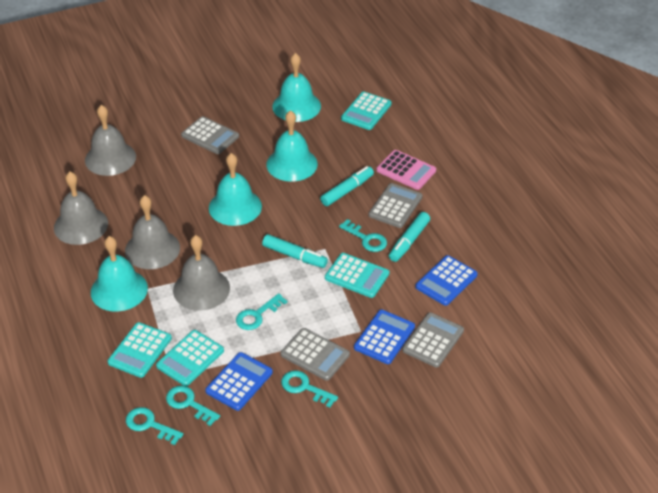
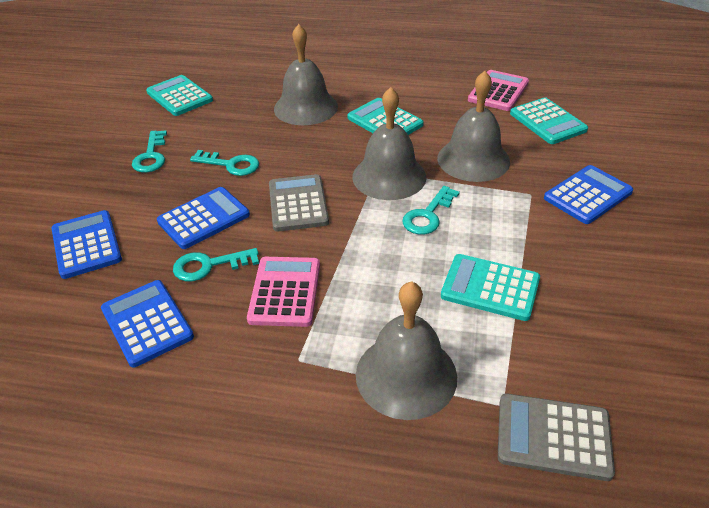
blue calculator: 3 -> 4
grey calculator: 4 -> 2
pink calculator: 1 -> 2
turquoise bell: 4 -> 0
turquoise key: 5 -> 4
turquoise marker: 3 -> 0

